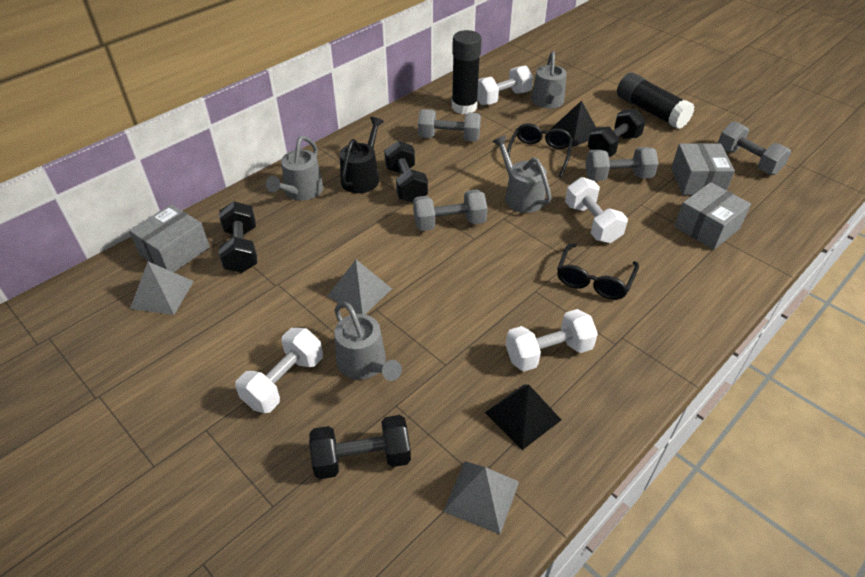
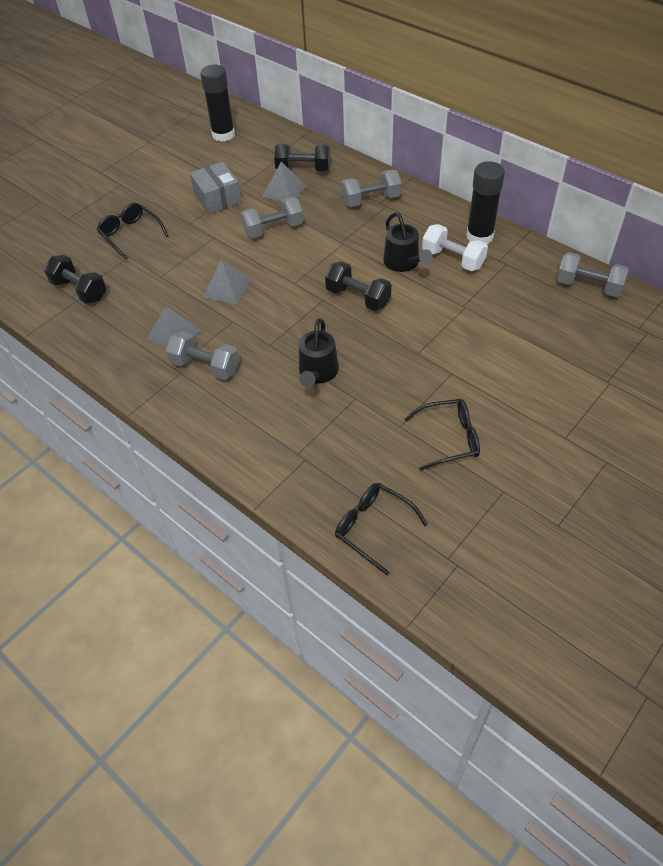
black dumbbell: 4 -> 3
black glasses: 2 -> 3
black pyramid: 2 -> 0
black watering can: 1 -> 2
grey box: 3 -> 1
grey watering can: 4 -> 0
white dumbbell: 4 -> 1

